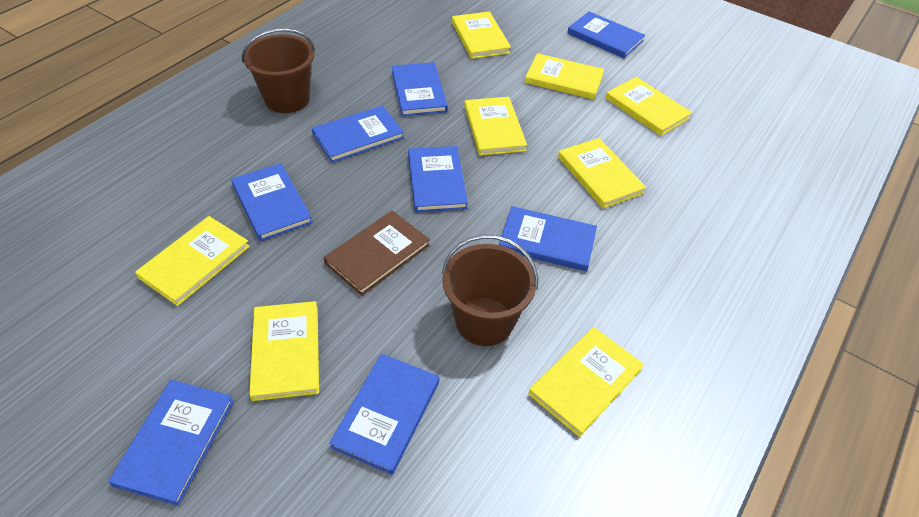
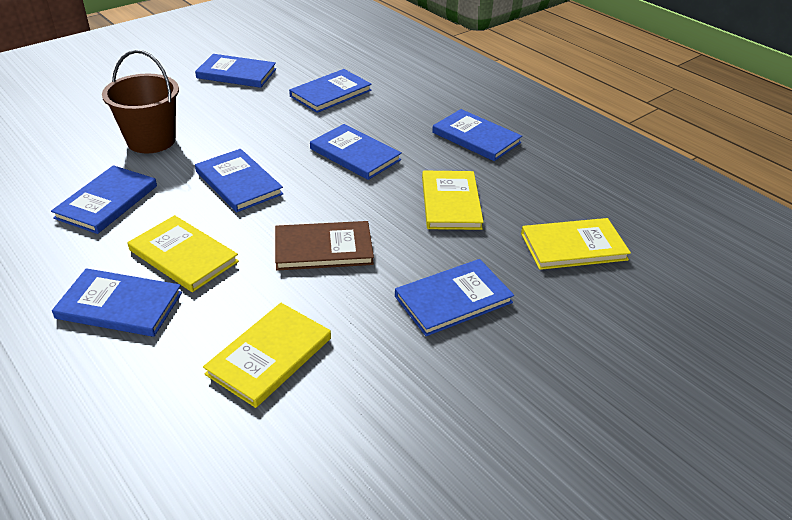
brown bucket: 2 -> 1
yellow book: 8 -> 4

